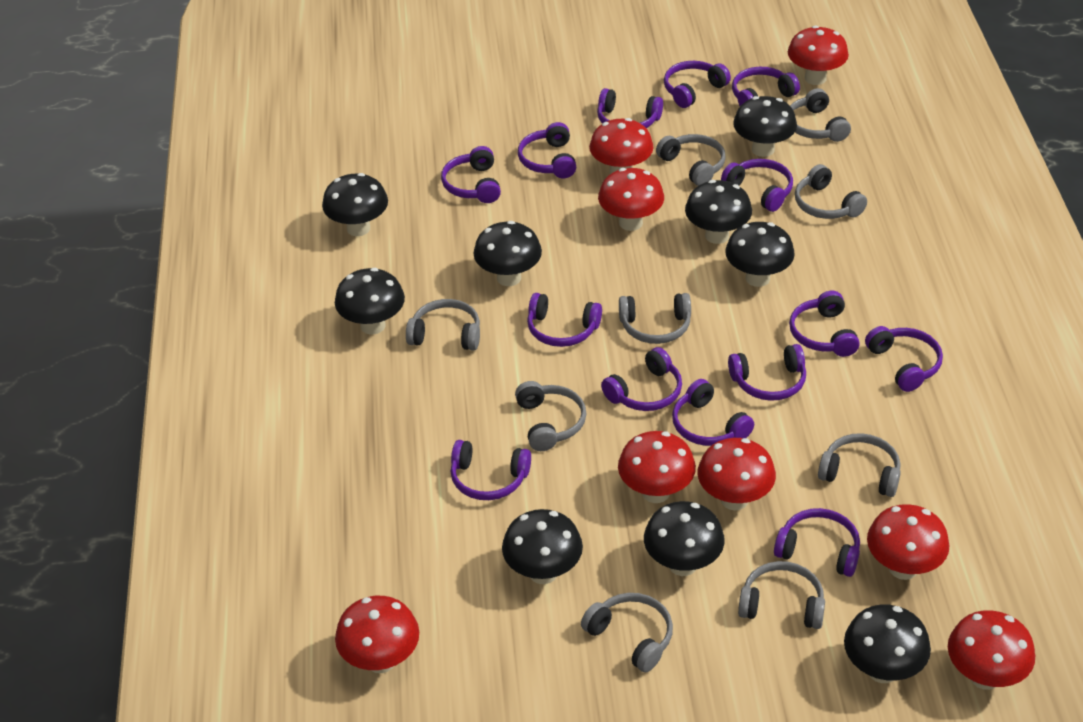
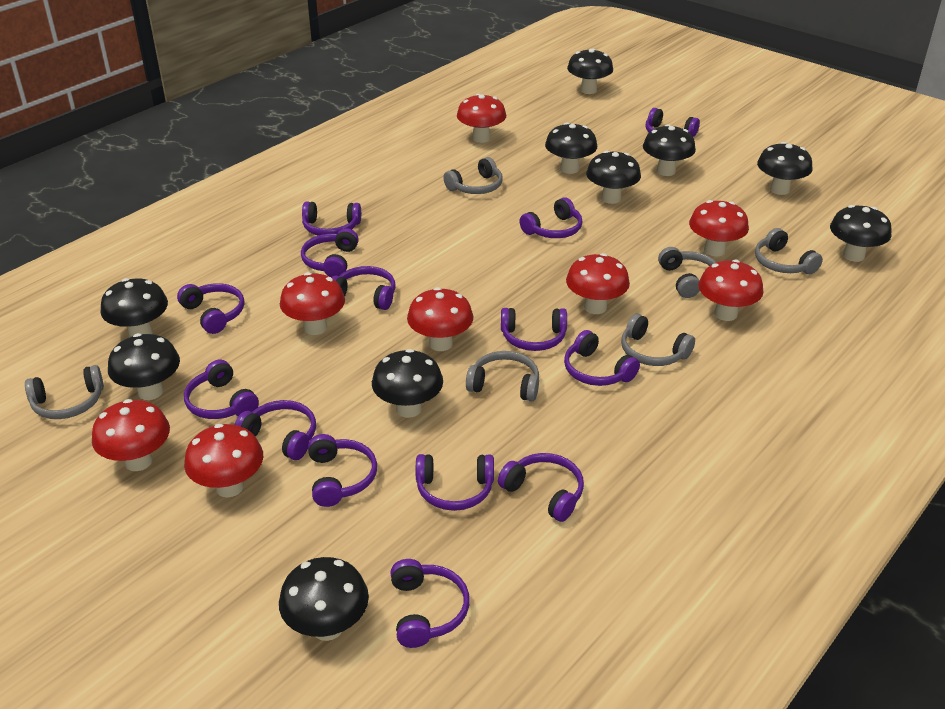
black mushroom: 9 -> 10
grey headphones: 9 -> 6

